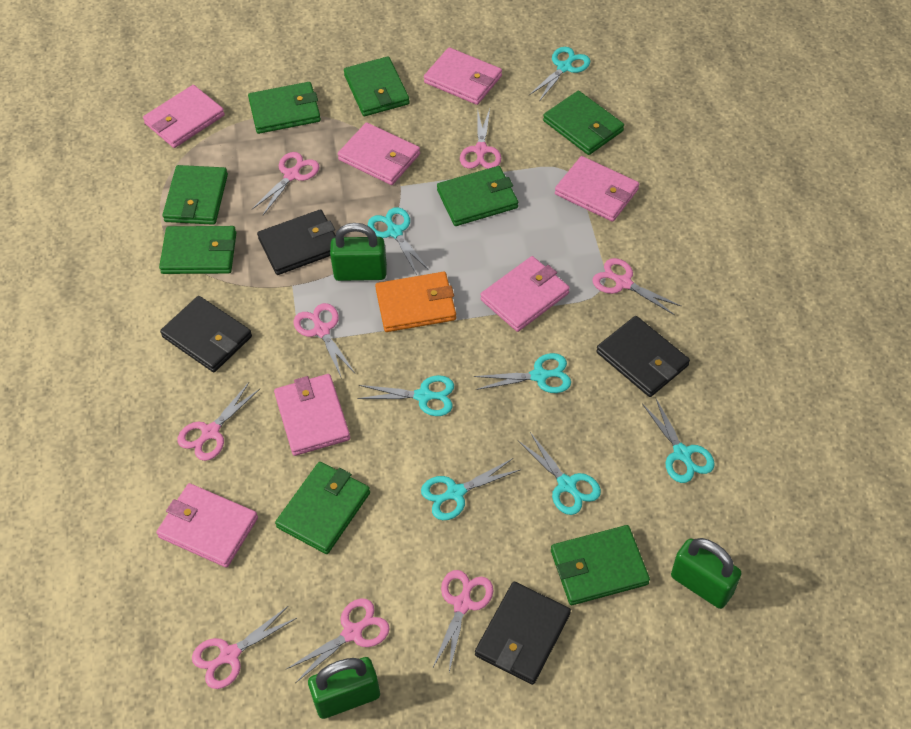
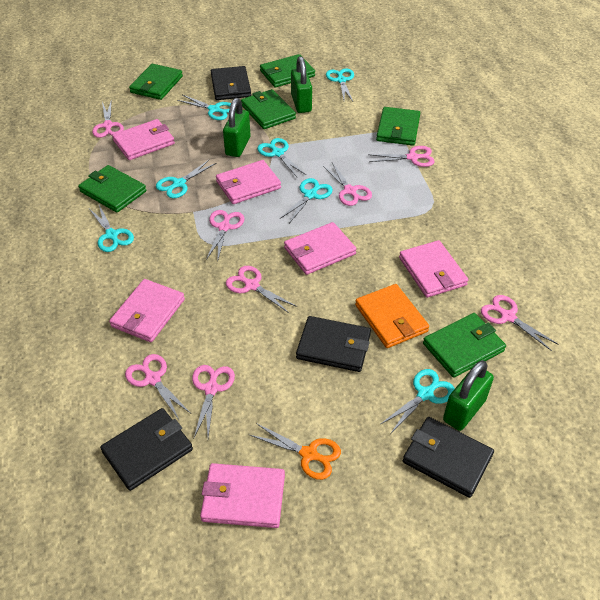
green wallet: 8 -> 6
orange scissors: 0 -> 1
pink wallet: 7 -> 6

